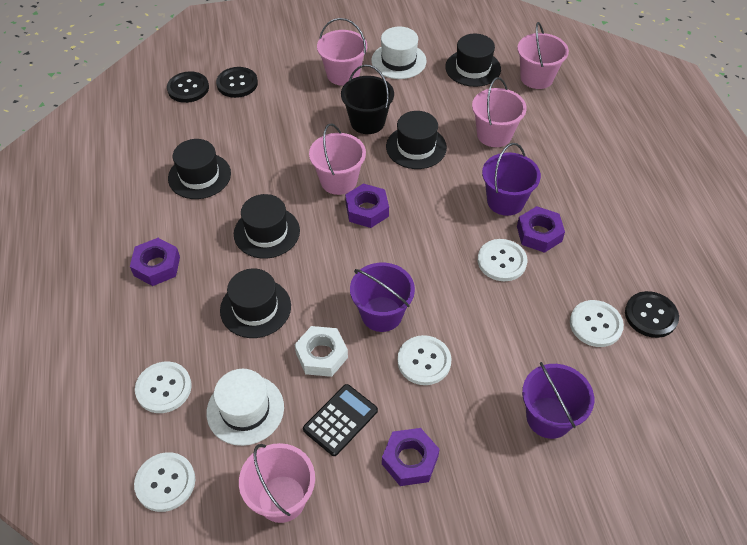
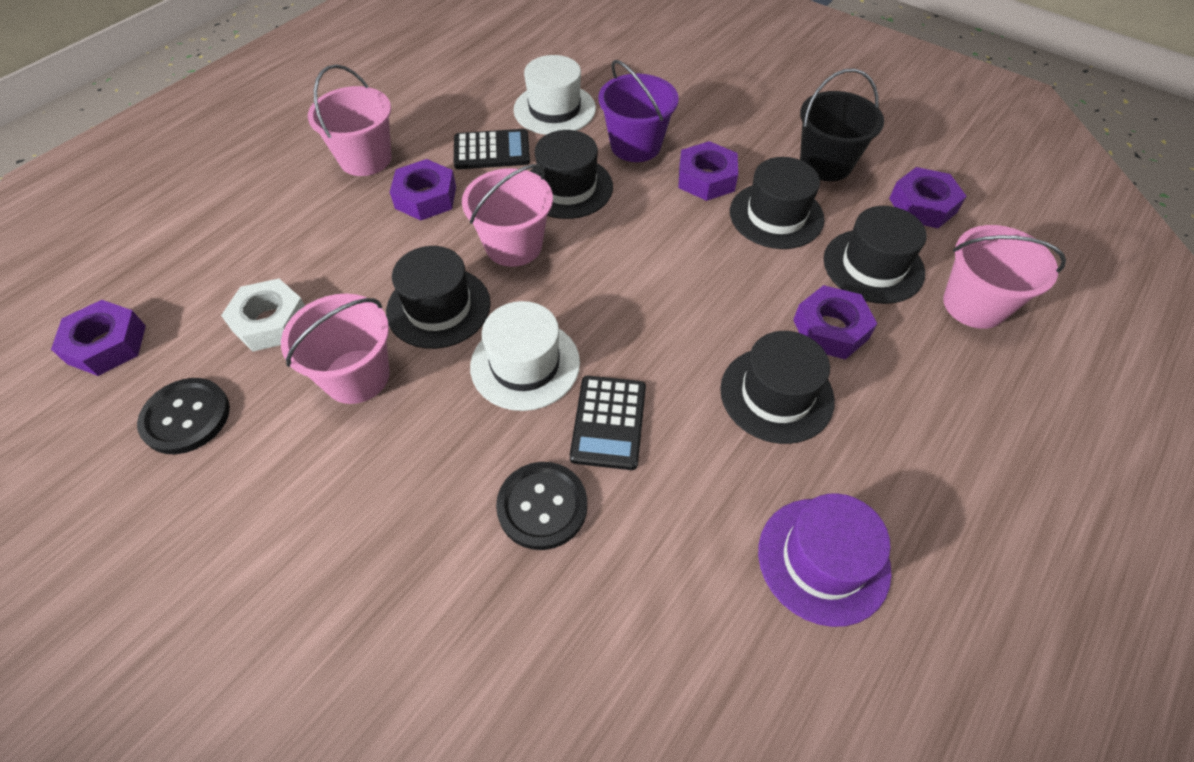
black button: 3 -> 2
black calculator: 1 -> 2
pink bucket: 5 -> 4
purple bucket: 3 -> 1
purple hat: 0 -> 1
purple nut: 4 -> 5
white button: 5 -> 0

